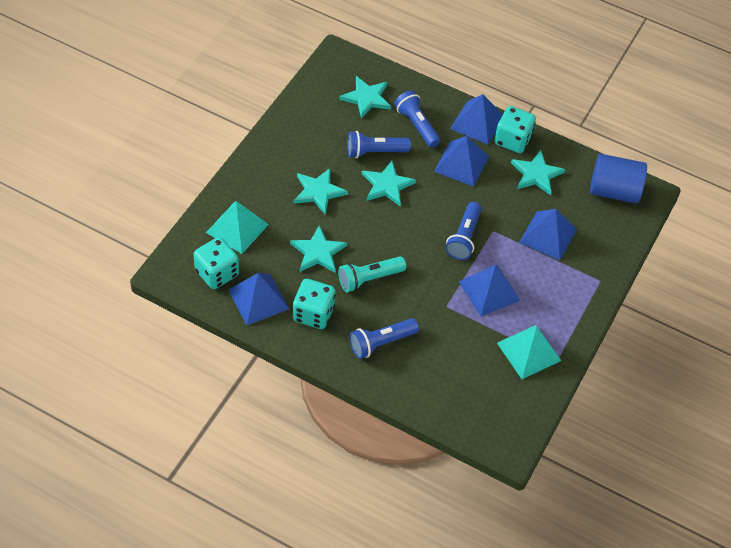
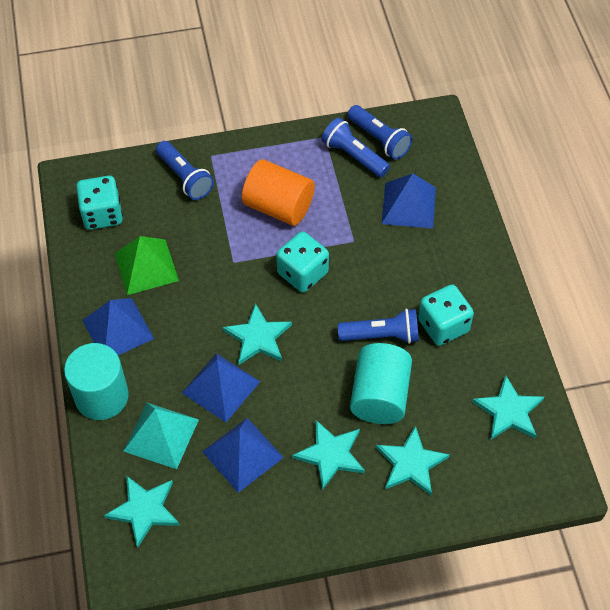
blue cylinder: 1 -> 0
blue pyramid: 5 -> 4
green pyramid: 0 -> 1
orange cylinder: 0 -> 1
turquoise cylinder: 0 -> 2
turquoise flashlight: 1 -> 0
turquoise pyramid: 2 -> 1

